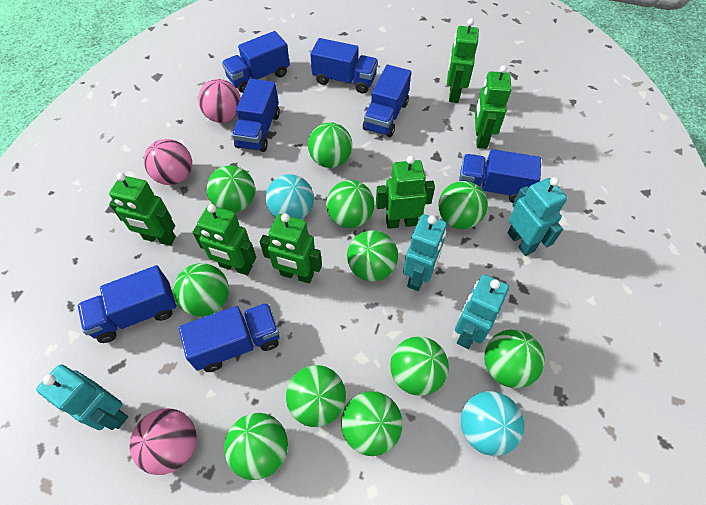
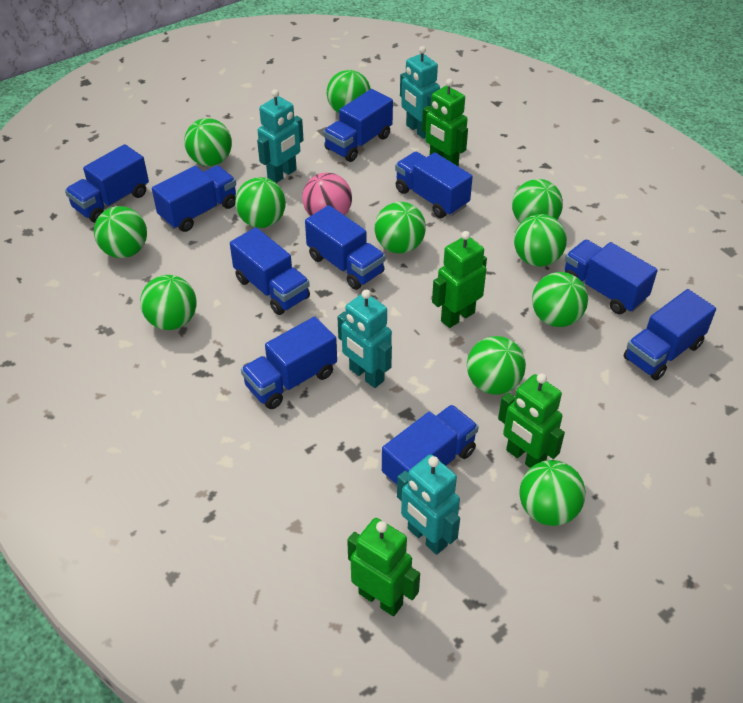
blue truck: 7 -> 10
green robot: 6 -> 4
pink ball: 3 -> 1
turquoise ball: 2 -> 0

